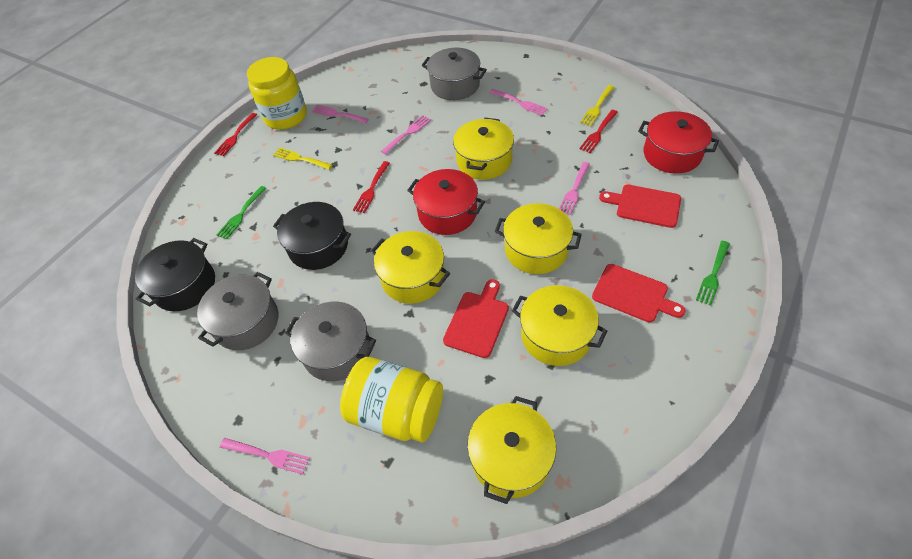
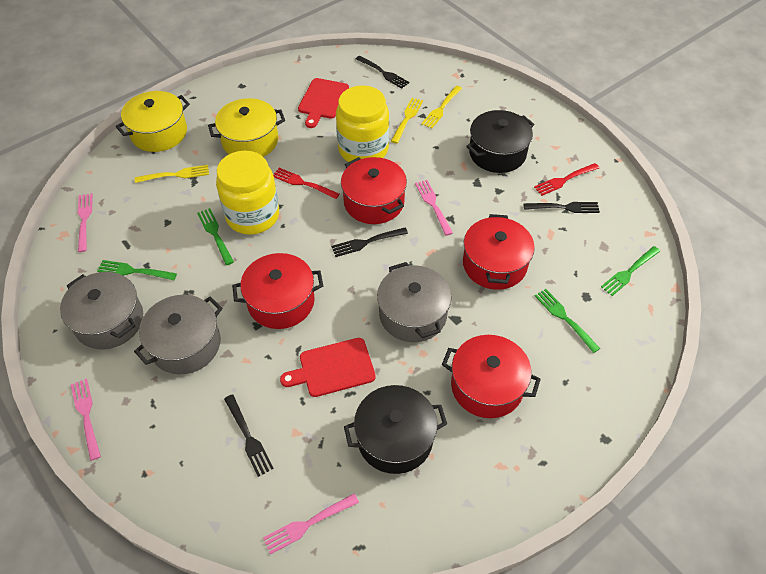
black fork: 0 -> 4
green fork: 2 -> 4
pink fork: 5 -> 4
red cutting board: 3 -> 2
red fork: 3 -> 2
red pot: 2 -> 4
yellow fork: 2 -> 3
yellow pot: 5 -> 2

